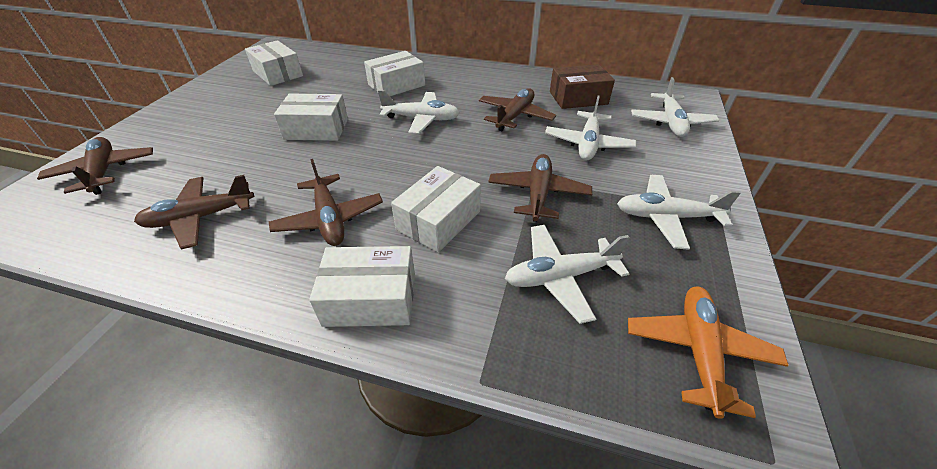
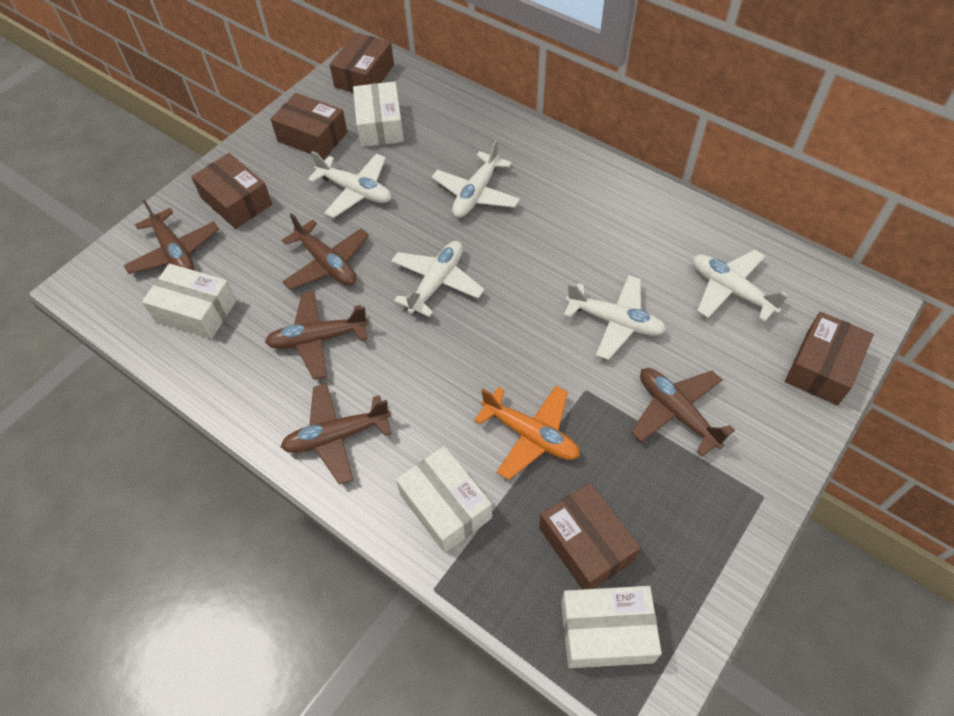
brown box: 1 -> 5
white box: 5 -> 4

